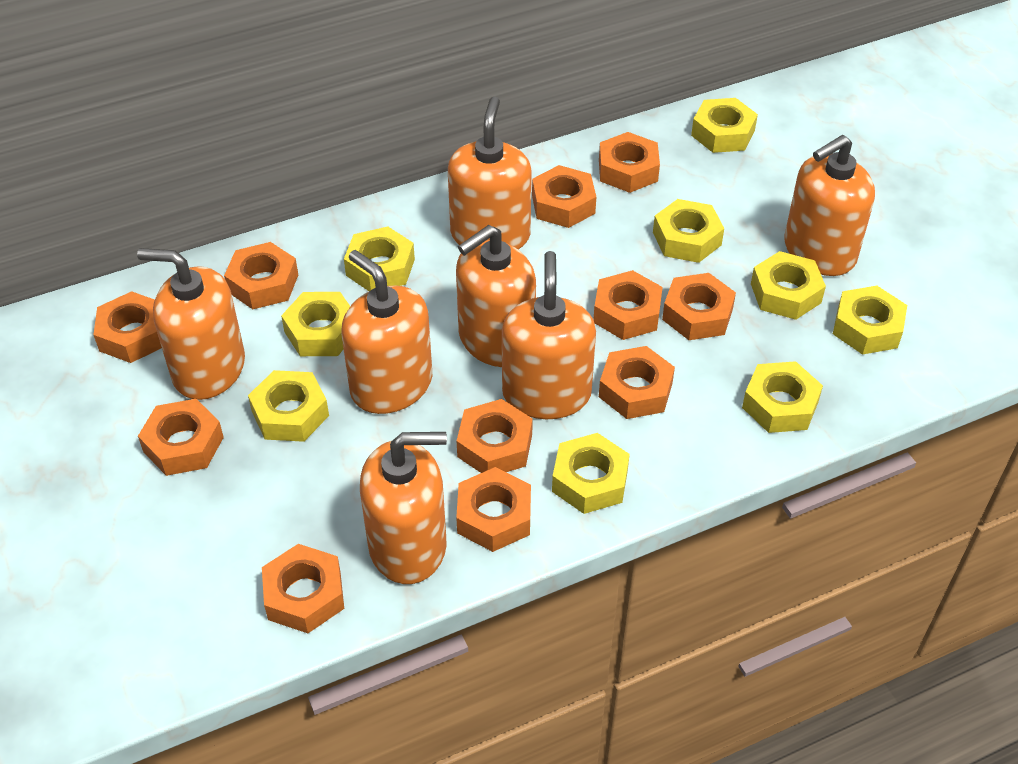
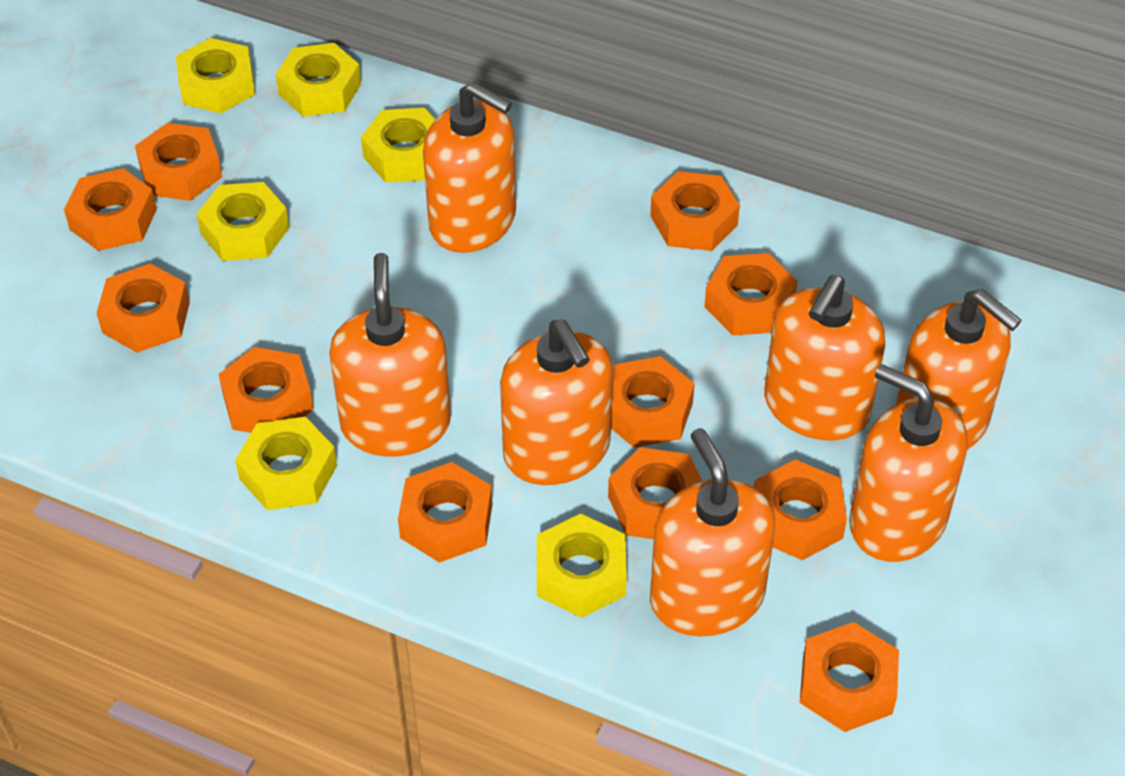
yellow nut: 9 -> 6

